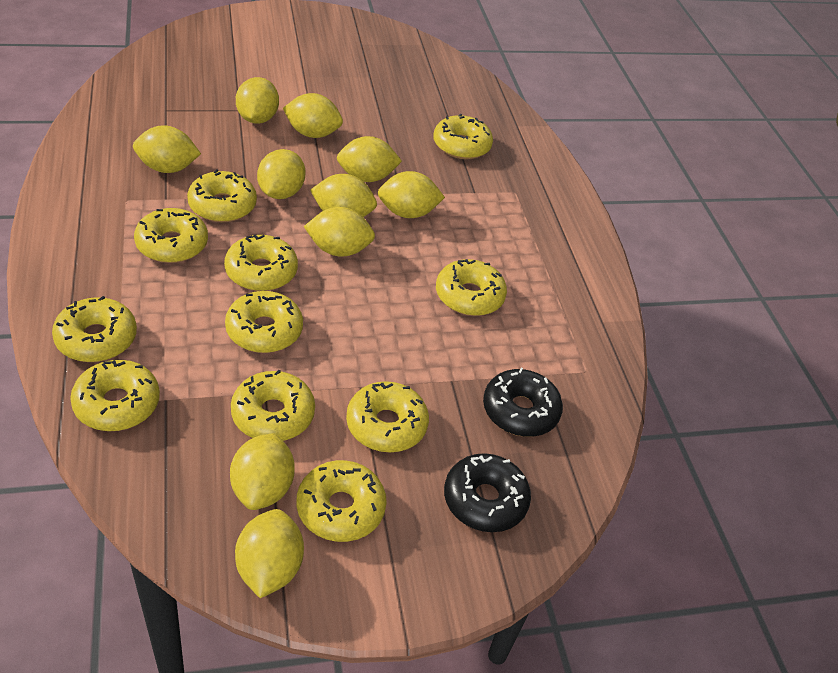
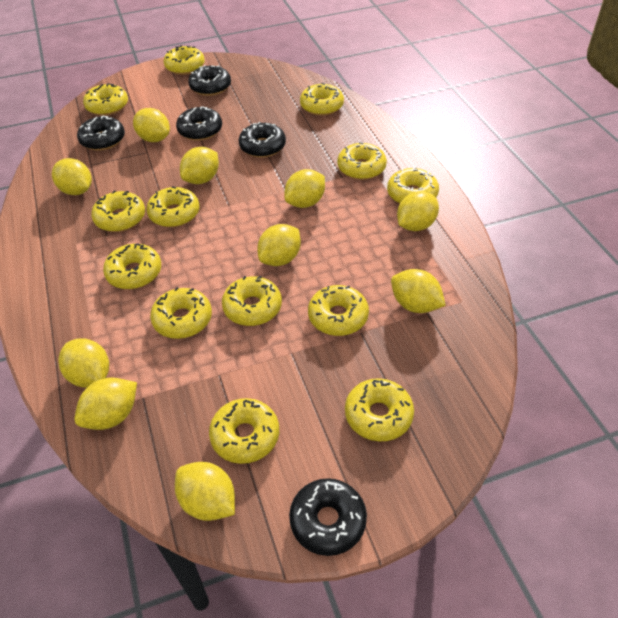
black donut: 2 -> 5
yellow donut: 11 -> 13

